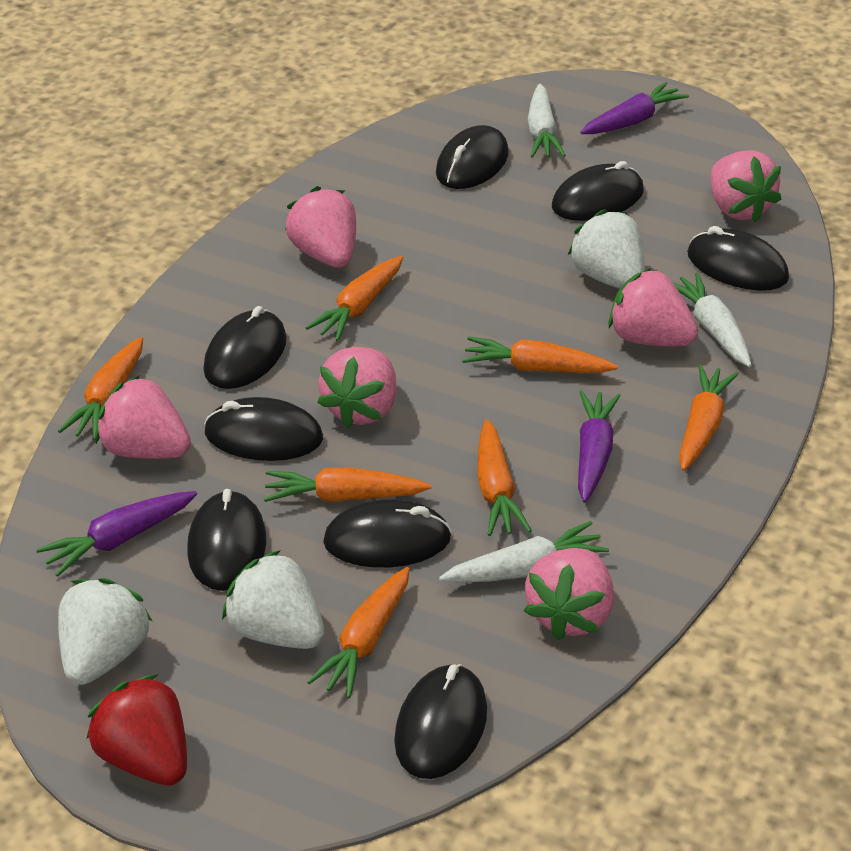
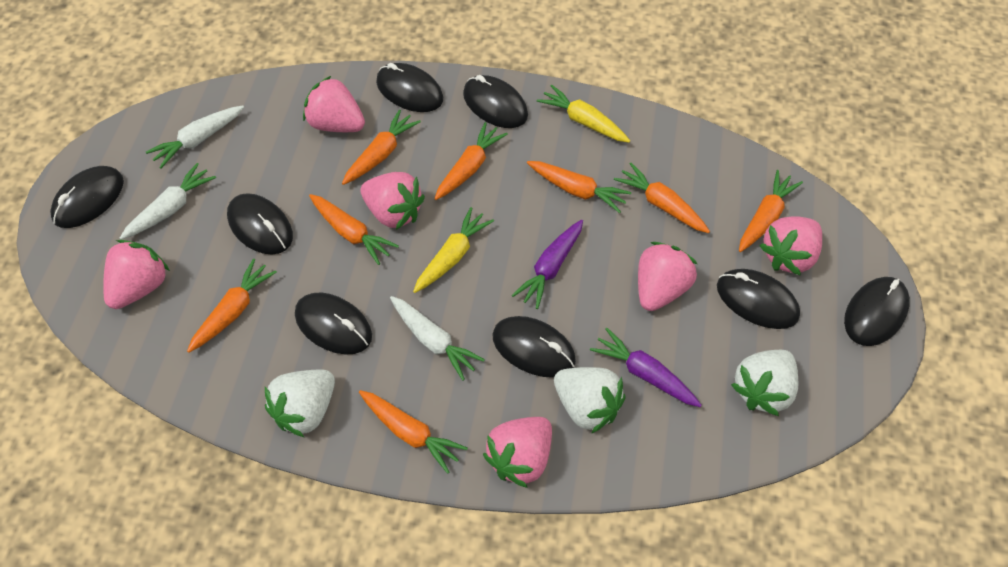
orange carrot: 7 -> 8
purple carrot: 3 -> 2
red strawberry: 1 -> 0
yellow carrot: 0 -> 2

